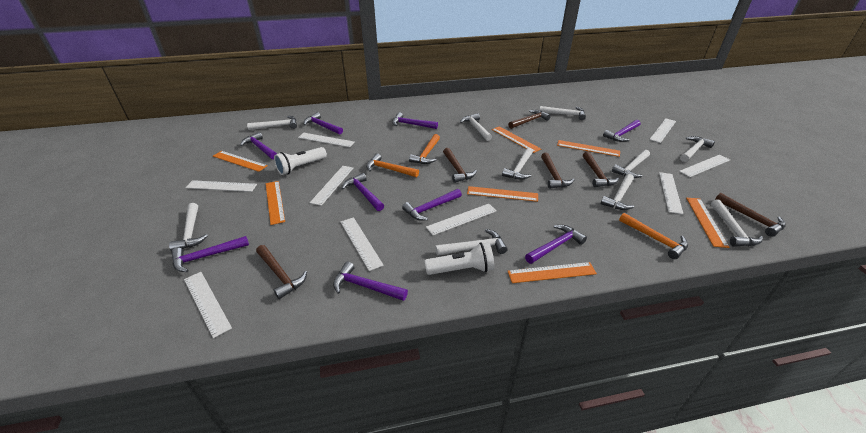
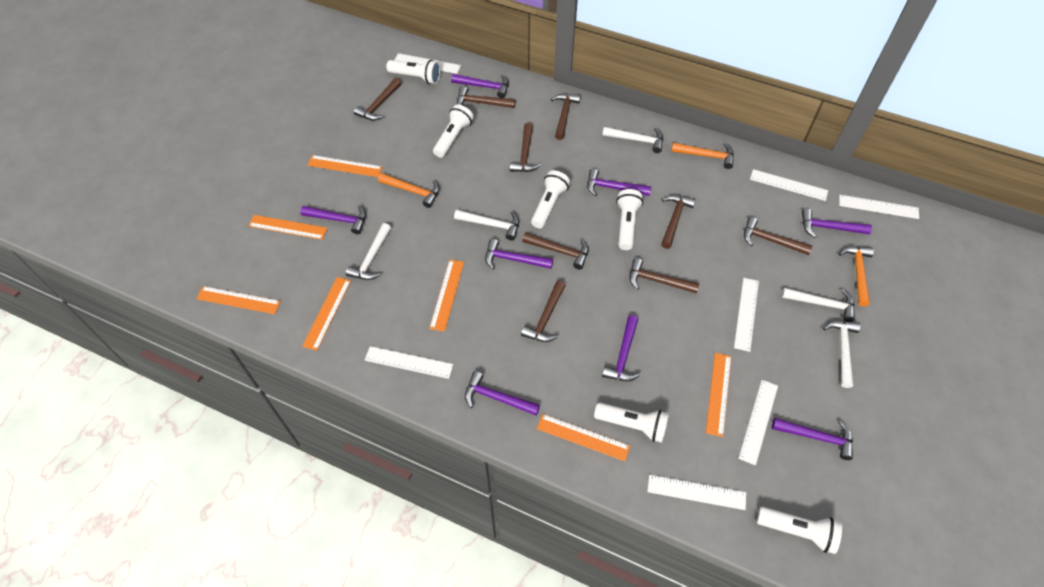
brown hammer: 6 -> 9
purple hammer: 9 -> 8
white flashlight: 2 -> 6
white hammer: 10 -> 5
white ruler: 9 -> 7

